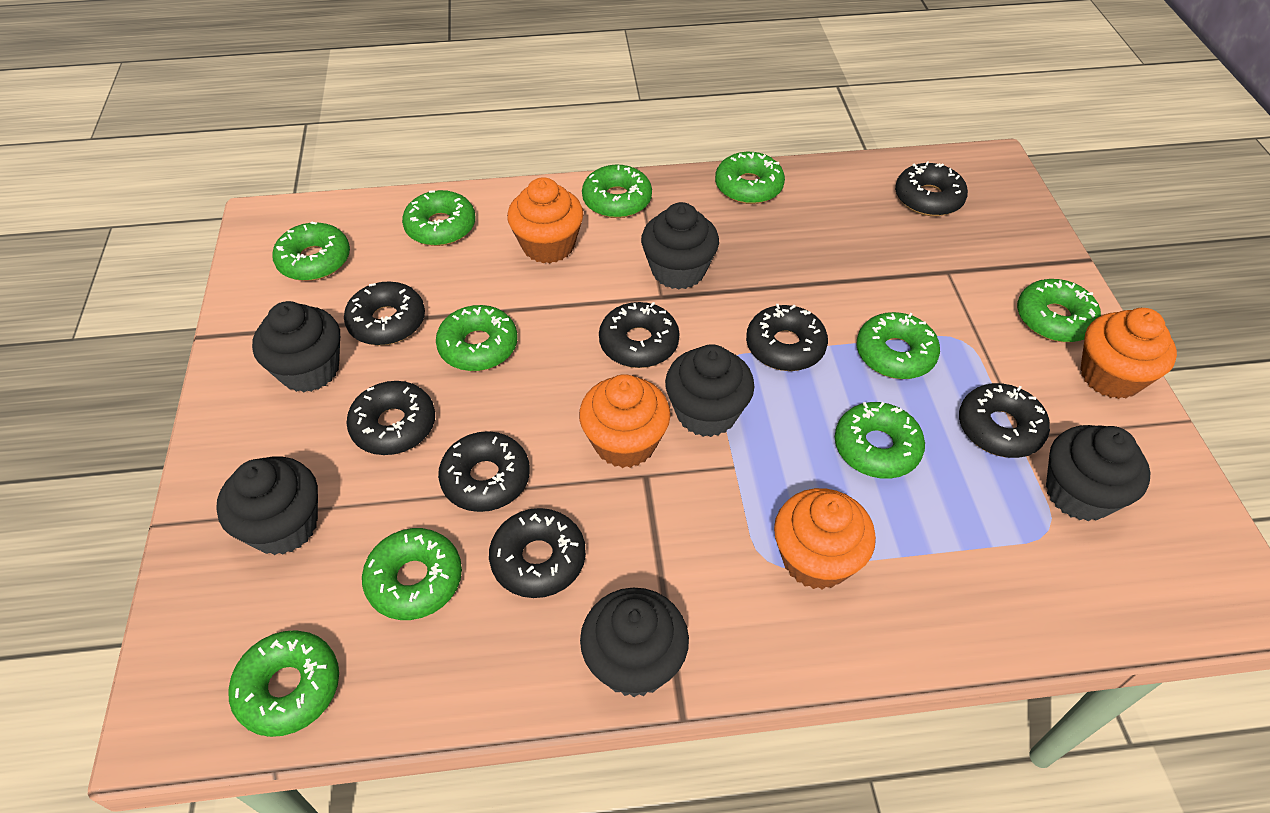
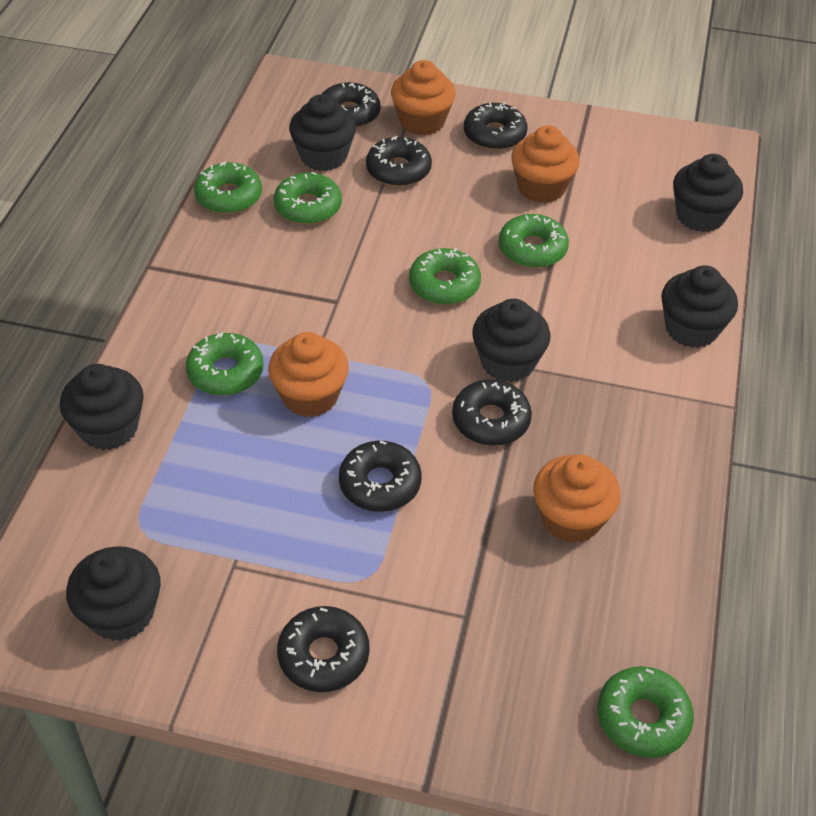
black donut: 8 -> 6
green donut: 10 -> 6

